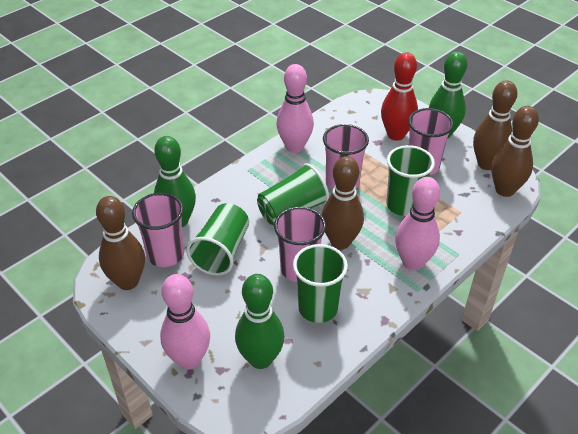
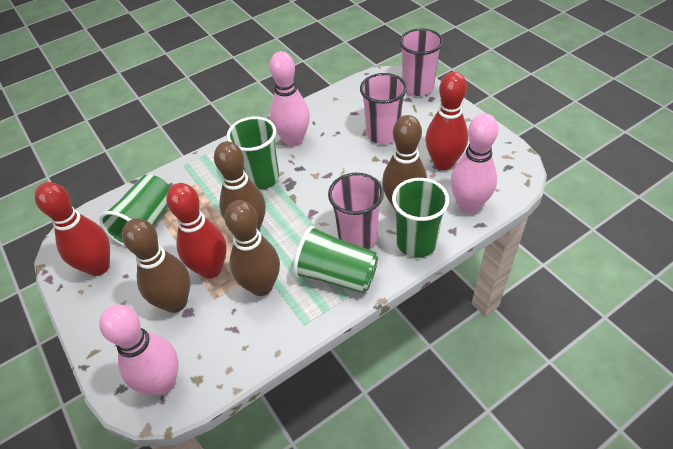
green bowling pin: 3 -> 0
pink cup: 4 -> 3
red bowling pin: 1 -> 3

